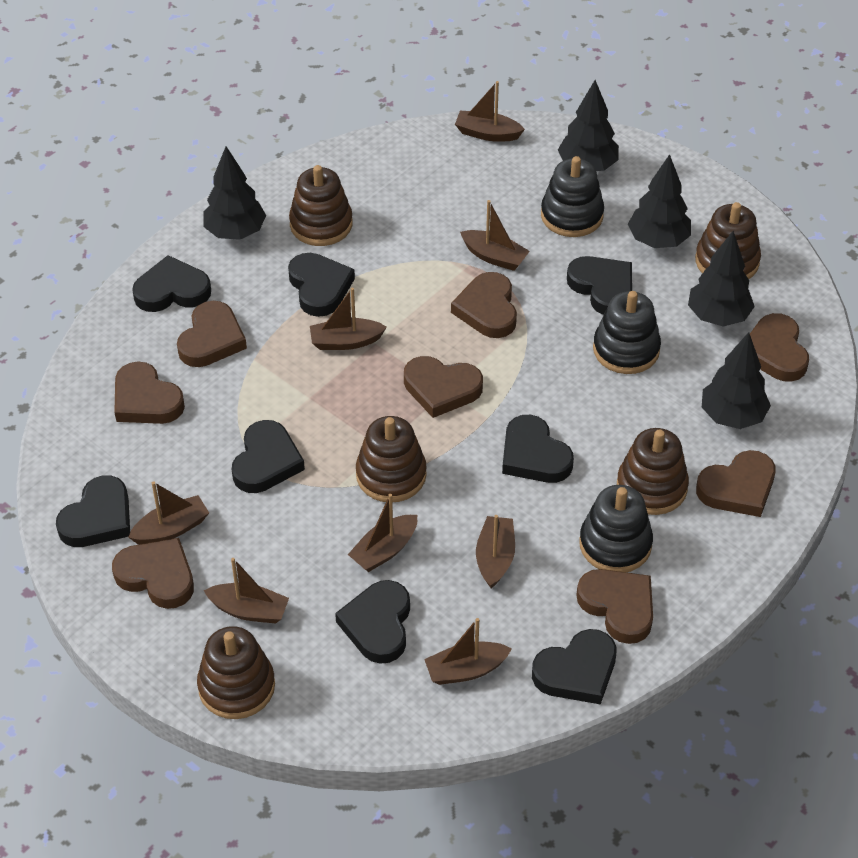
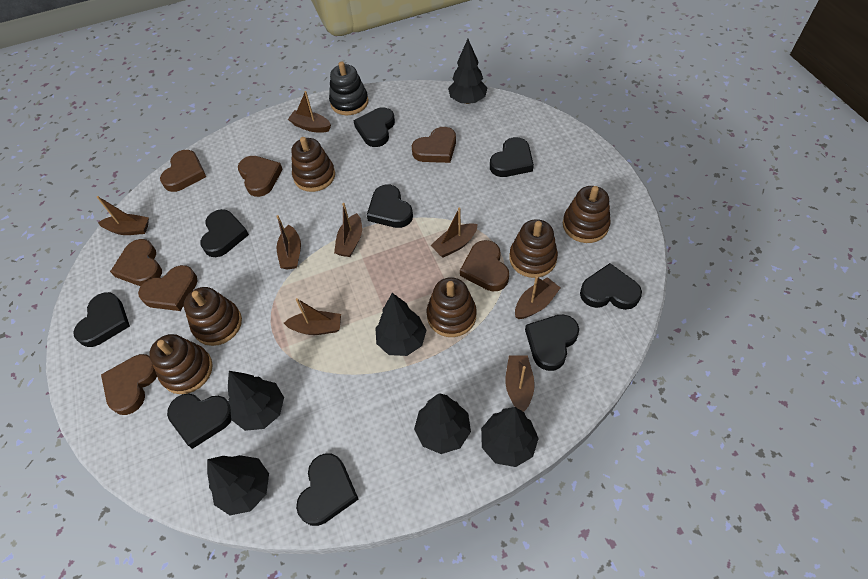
black heart: 8 -> 9
black stacking toy: 3 -> 1
black tree: 5 -> 6
brown heart: 8 -> 7
brown stacking toy: 5 -> 6

